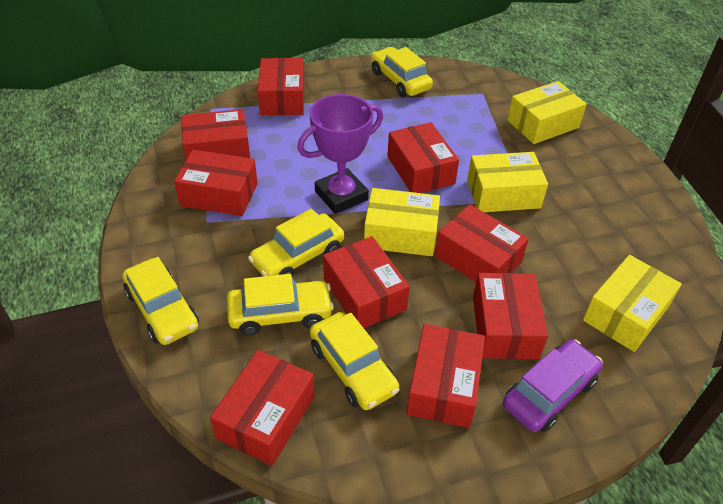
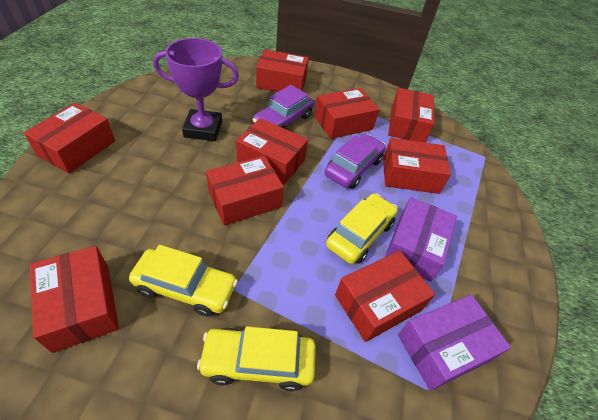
purple box: 0 -> 2
purple car: 1 -> 2
yellow box: 4 -> 0
yellow car: 5 -> 3

